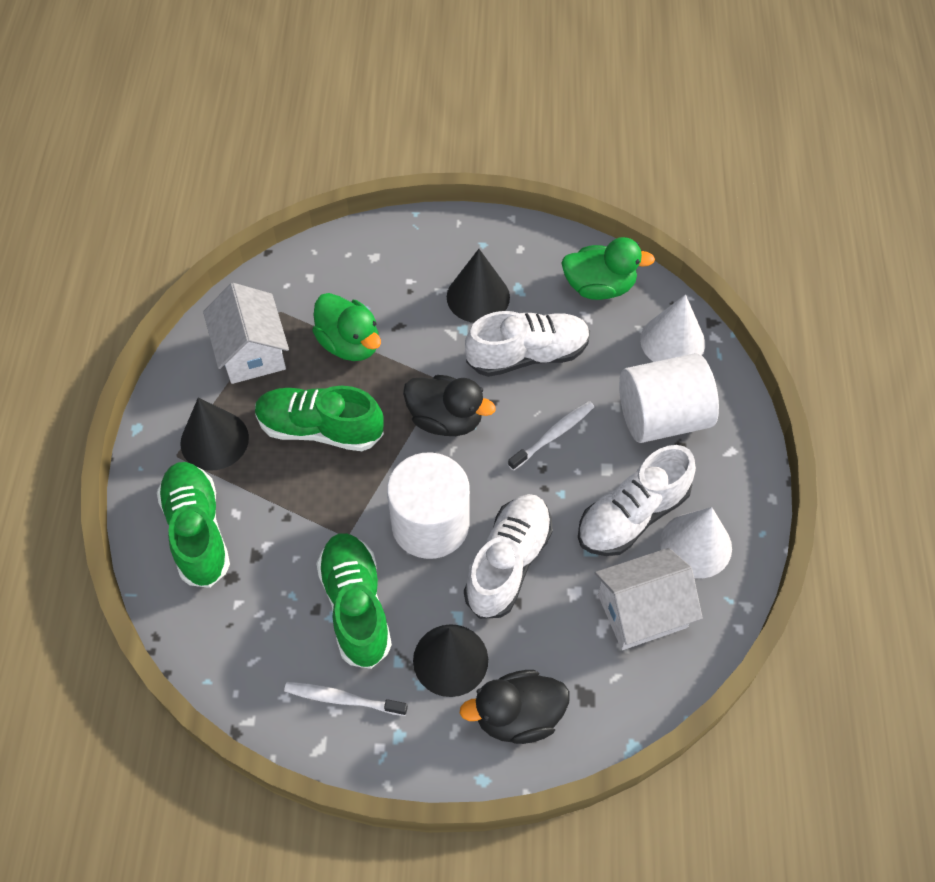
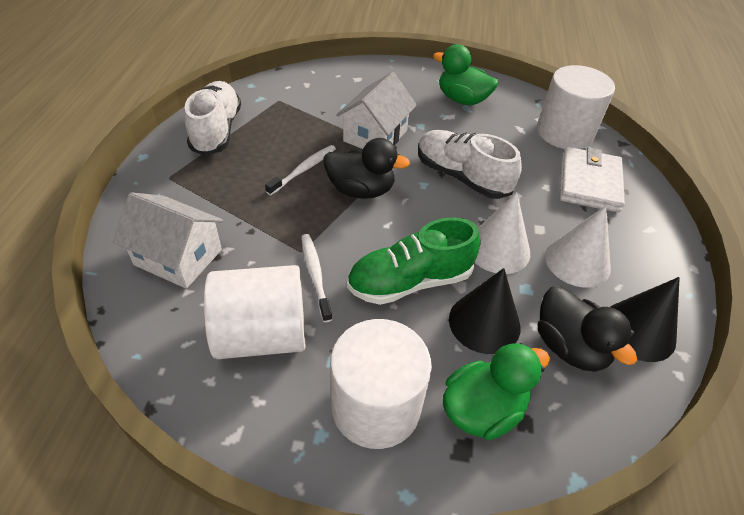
black cone: 3 -> 2
green shoe: 3 -> 1
white cylinder: 2 -> 3
white shoe: 3 -> 2
white wallet: 0 -> 1

